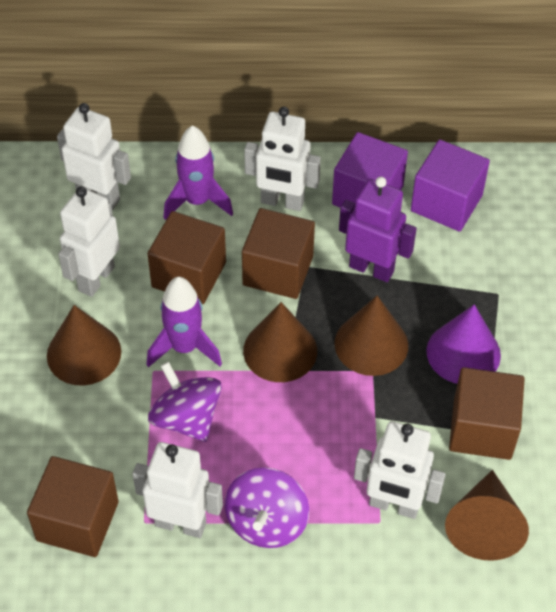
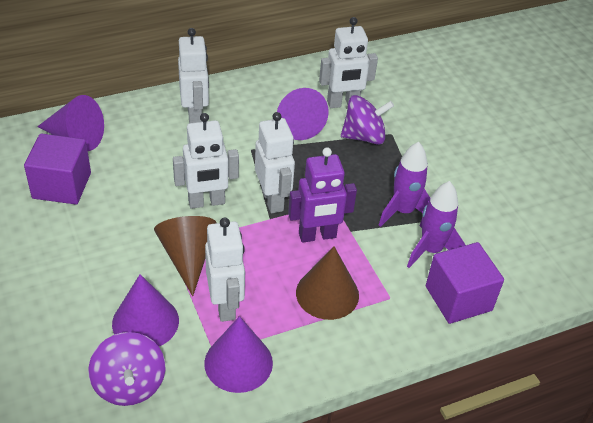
brown cone: 4 -> 2
brown cube: 4 -> 0
purple cone: 1 -> 4

